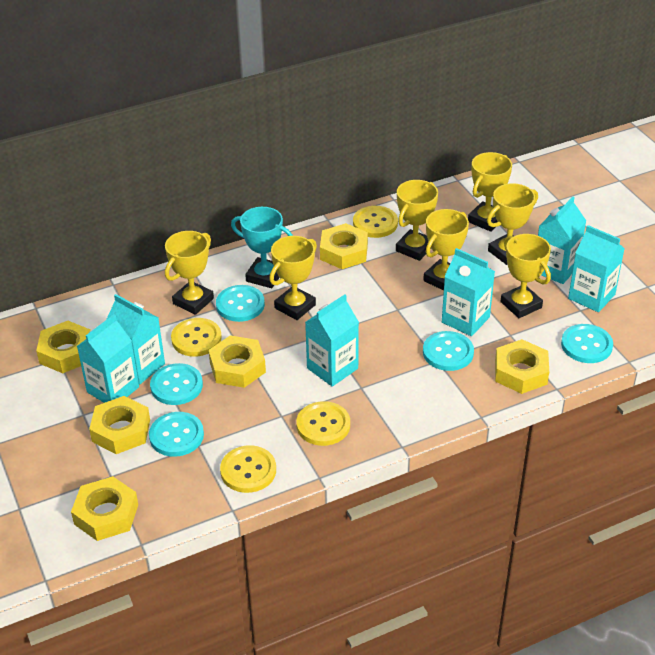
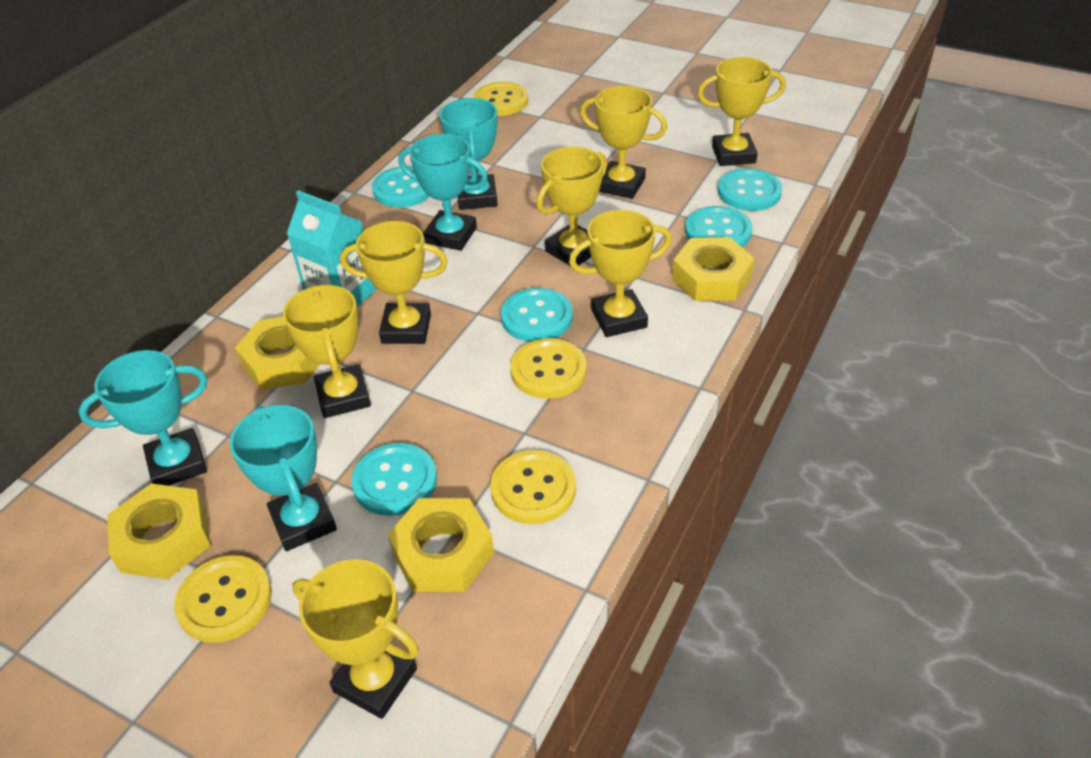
turquoise carton: 6 -> 1
turquoise trophy: 1 -> 4
yellow nut: 6 -> 4

